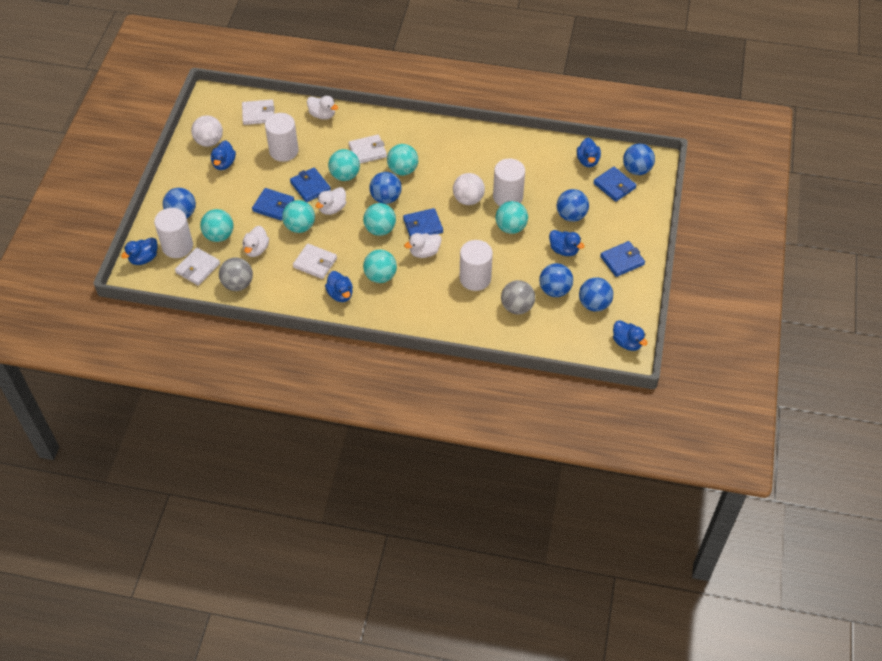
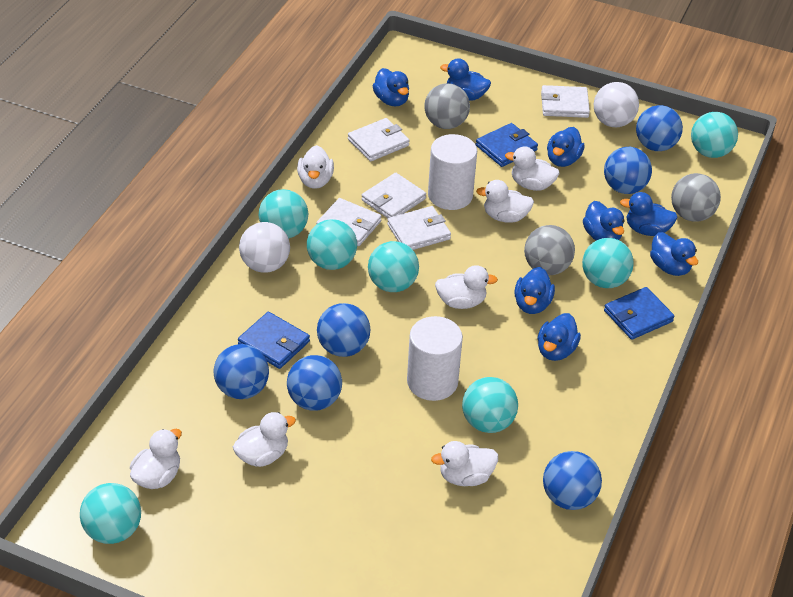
blue duck: 6 -> 8
blue wallet: 5 -> 3
grey ball: 2 -> 3
white cylinder: 4 -> 2
white duck: 4 -> 7
white wallet: 4 -> 5

